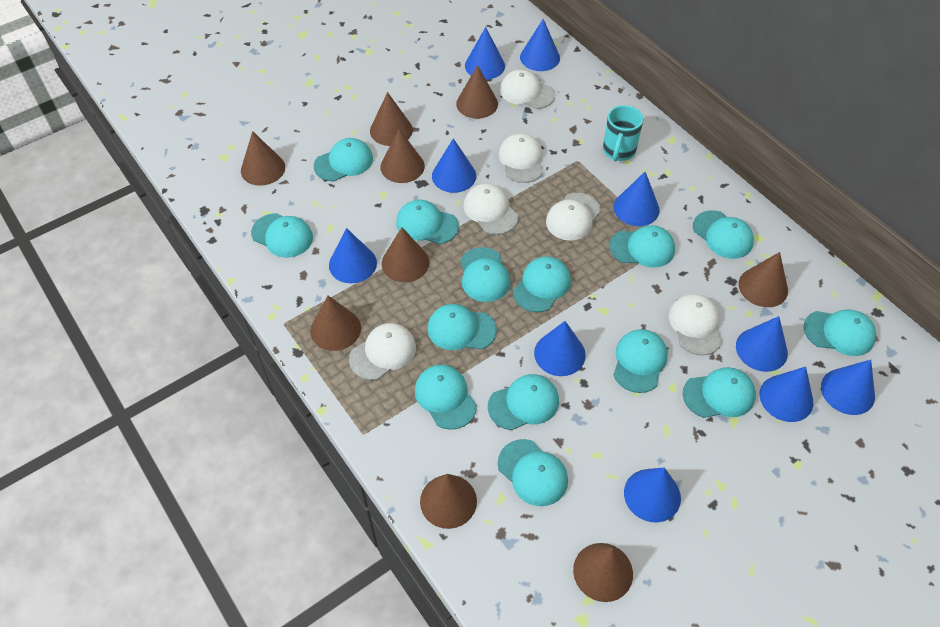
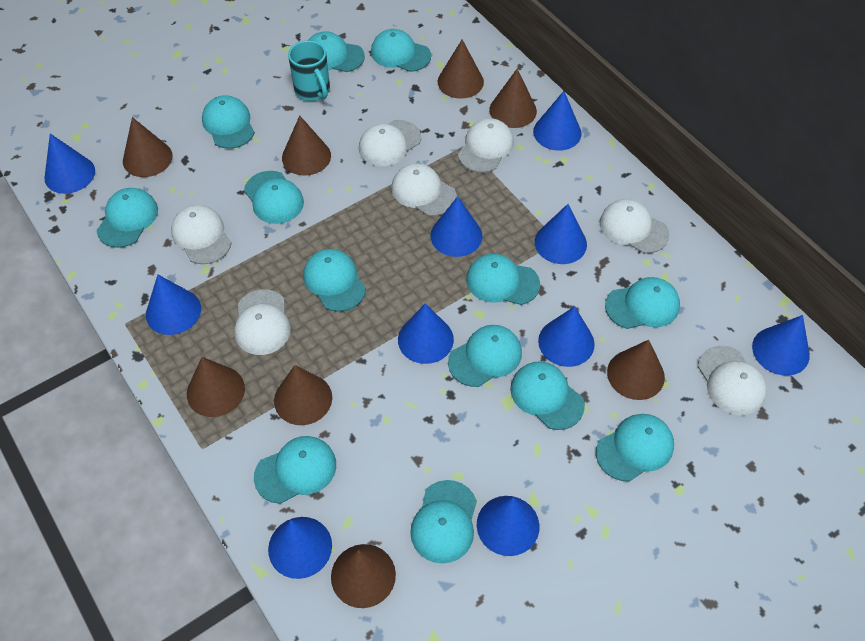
brown cone: 9 -> 8
turquoise cap: 14 -> 13
white cap: 6 -> 7

